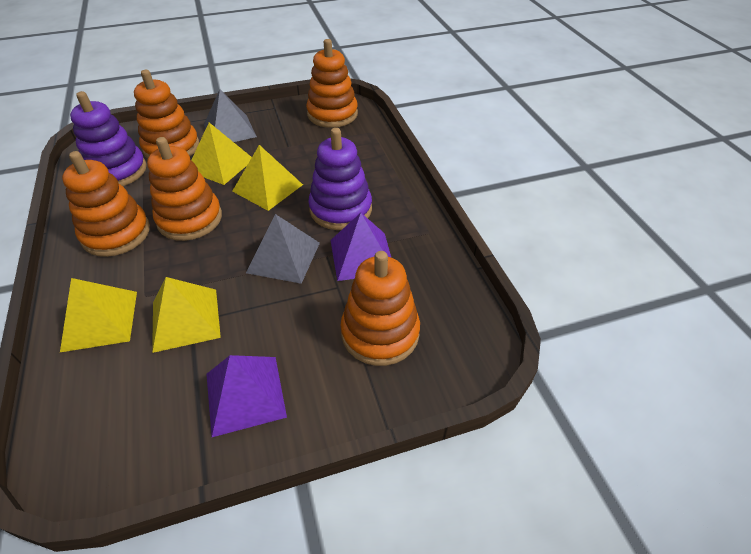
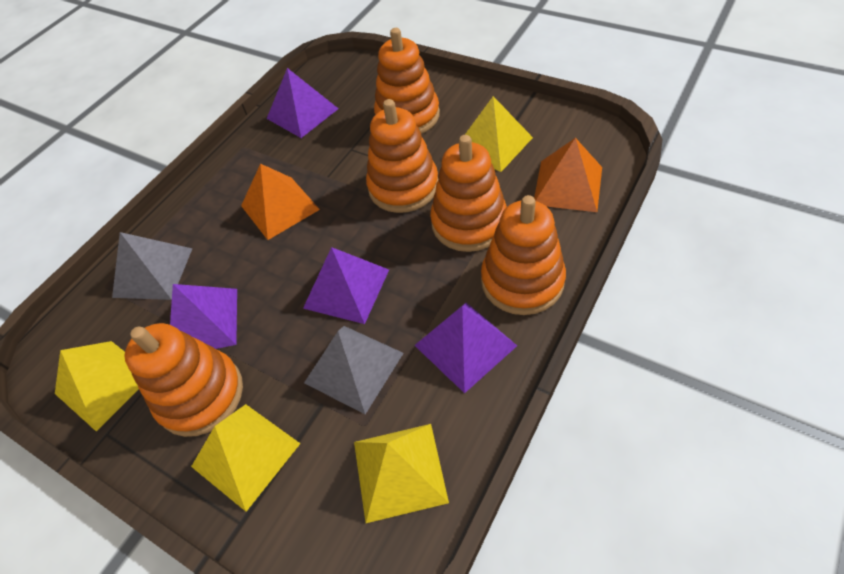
orange pyramid: 0 -> 2
purple pyramid: 2 -> 4
purple stacking toy: 2 -> 0

